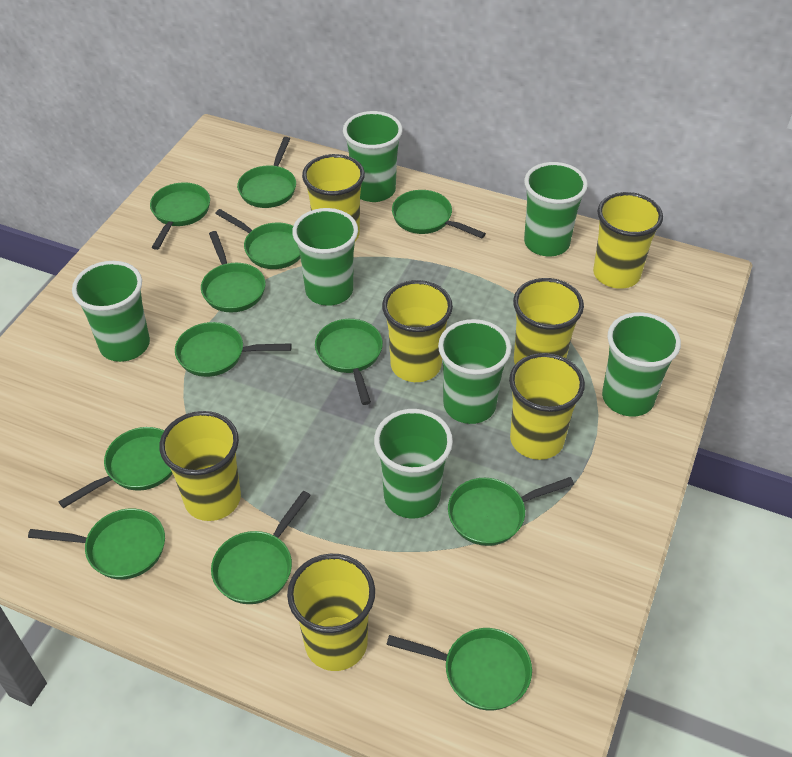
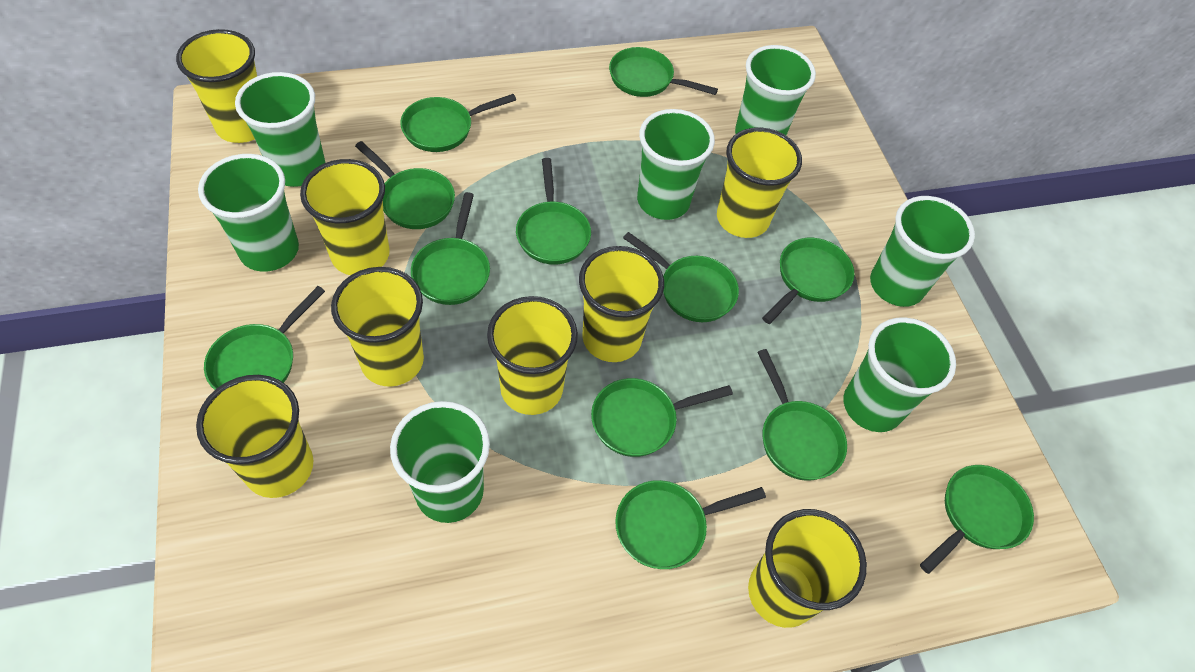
yellow cup: 7 -> 8

